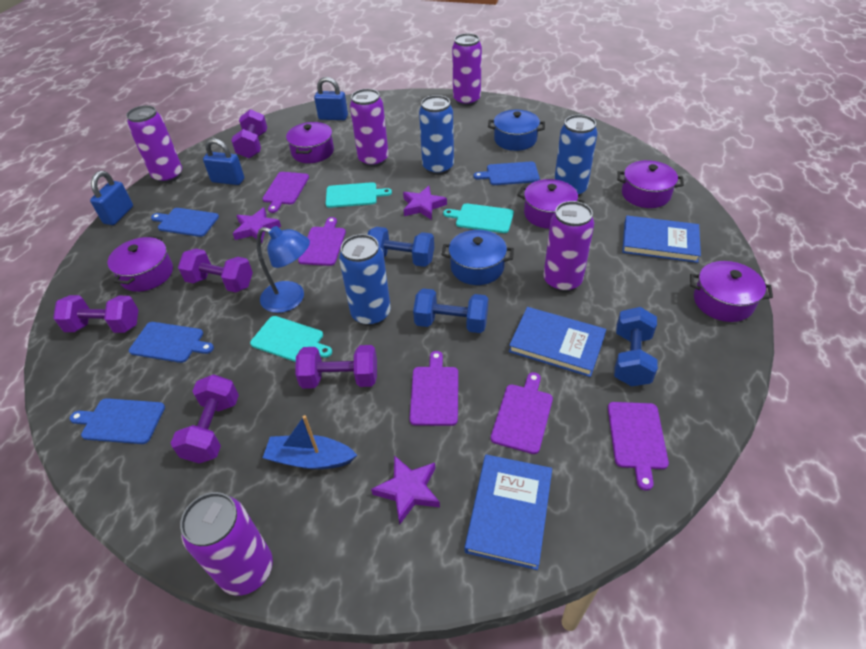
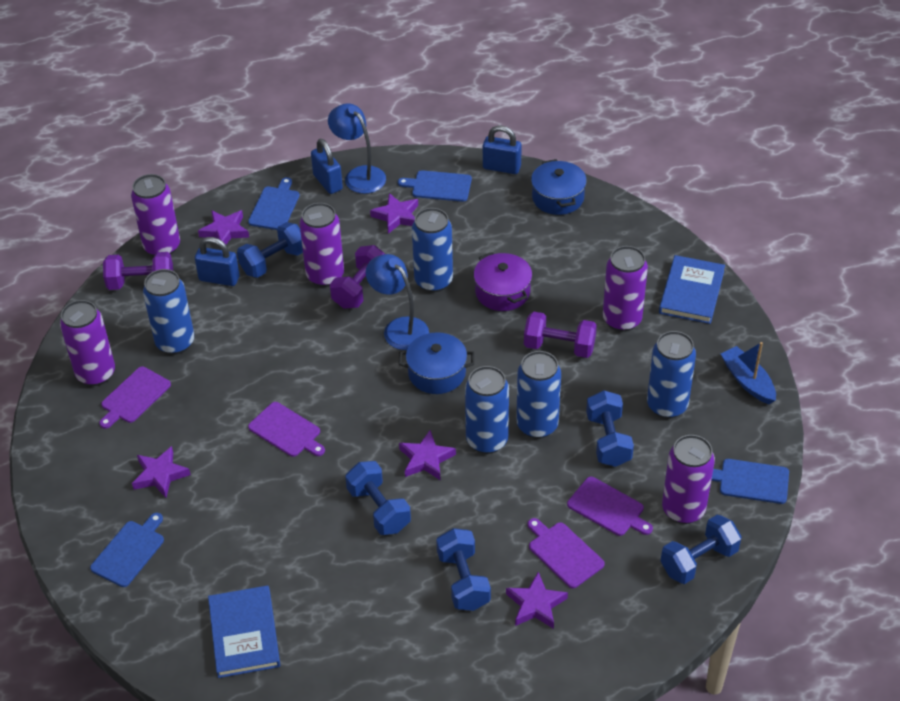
blue book: 3 -> 2
blue can: 3 -> 5
blue dumbbell: 3 -> 5
blue lamp: 1 -> 2
purple cutting board: 5 -> 4
purple dumbbell: 5 -> 3
purple pot: 5 -> 1
purple star: 3 -> 5
turquoise cutting board: 3 -> 0

